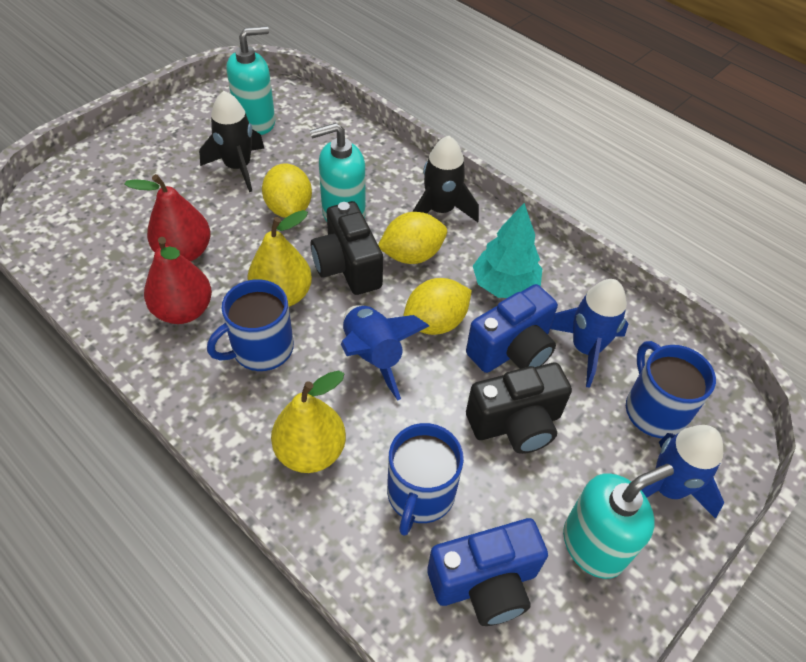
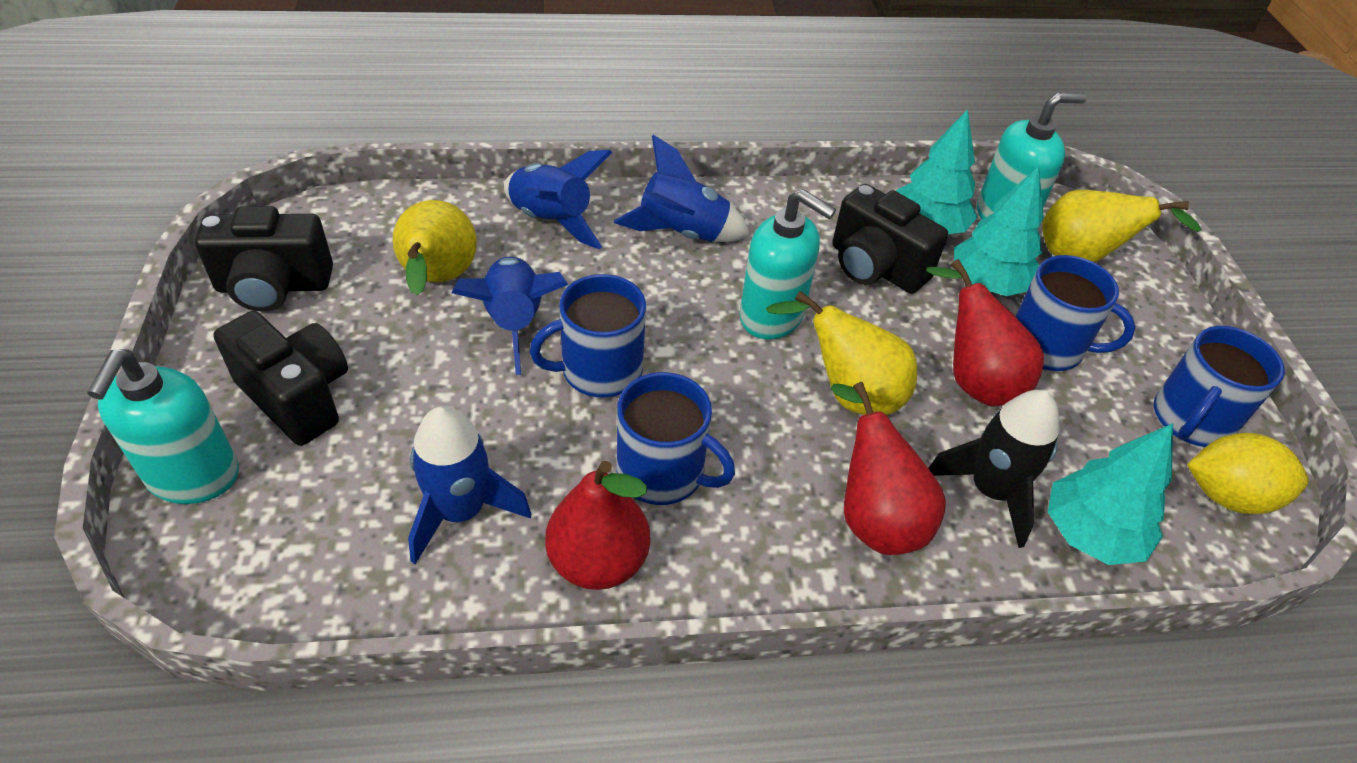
black camera: 2 -> 3
black rocket: 2 -> 1
blue camera: 2 -> 0
blue mug: 3 -> 4
blue rocket: 3 -> 4
red pear: 2 -> 3
turquoise tree: 1 -> 3
yellow lemon: 3 -> 1
yellow pear: 2 -> 3

